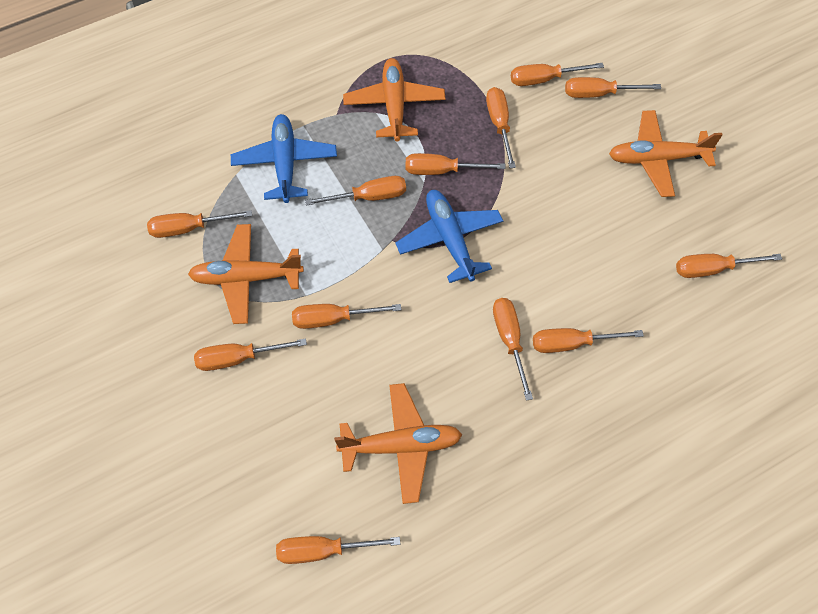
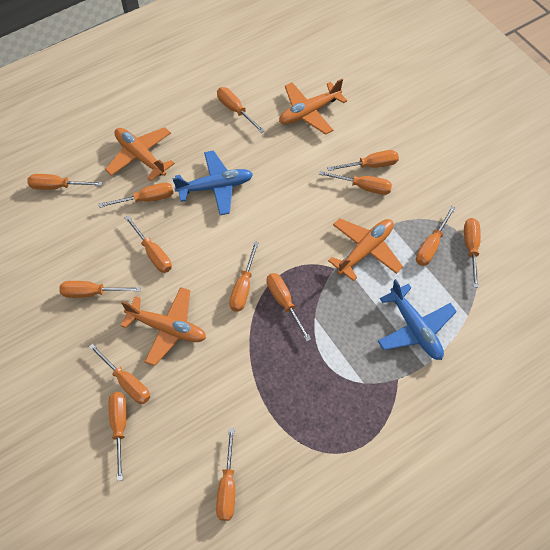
orange screwdriver: 12 -> 14

